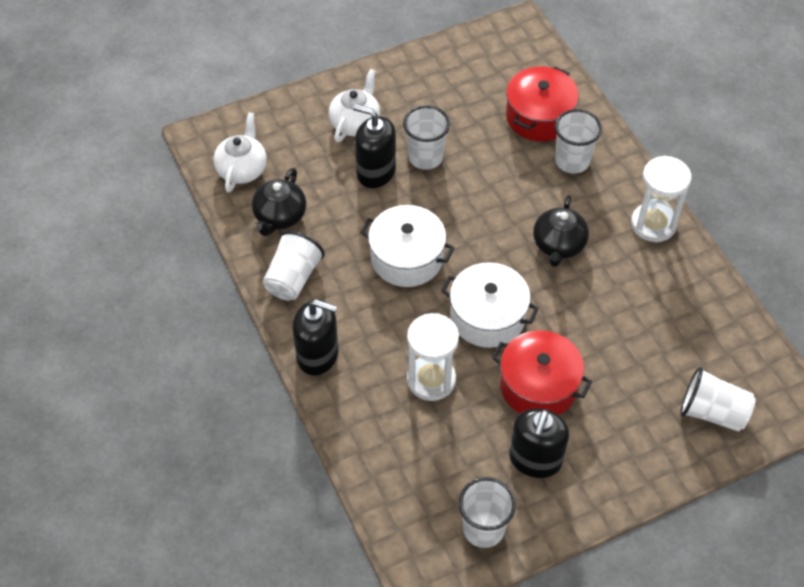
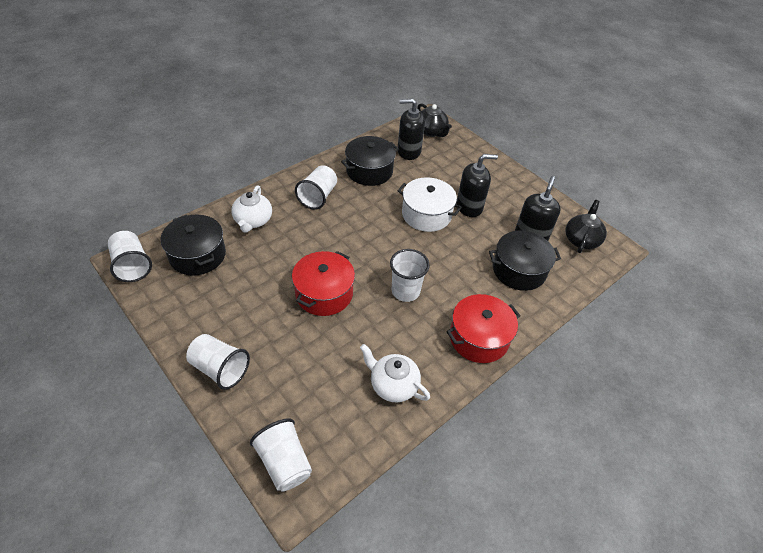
black pot: 0 -> 3
white hourglass: 2 -> 0
white pot: 2 -> 1

